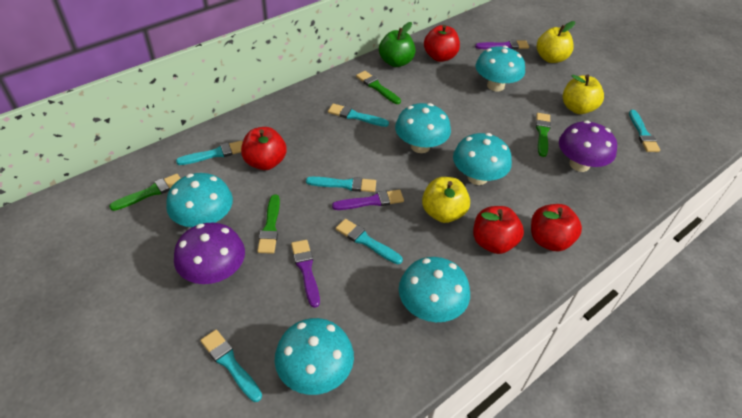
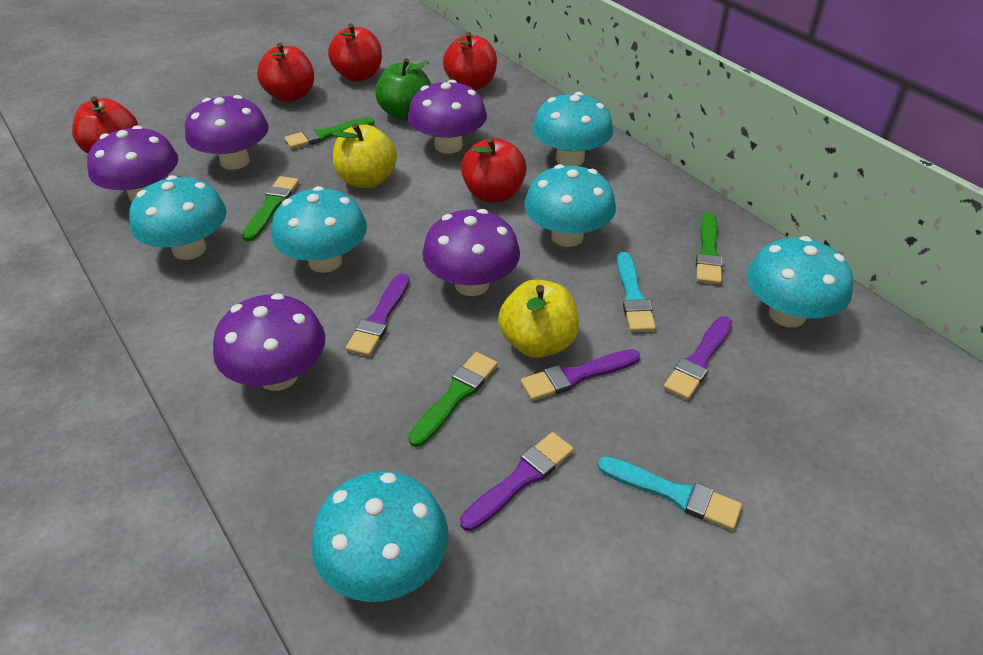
purple brush: 3 -> 4
purple mushroom: 2 -> 5
red apple: 4 -> 5
turquoise brush: 6 -> 2
yellow apple: 3 -> 2

